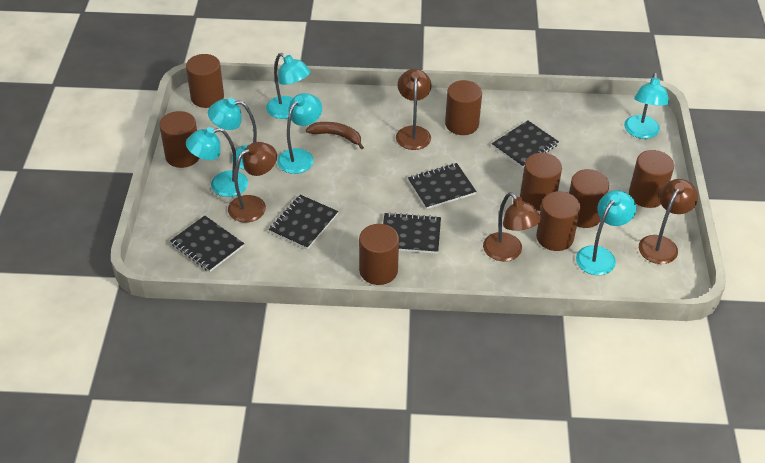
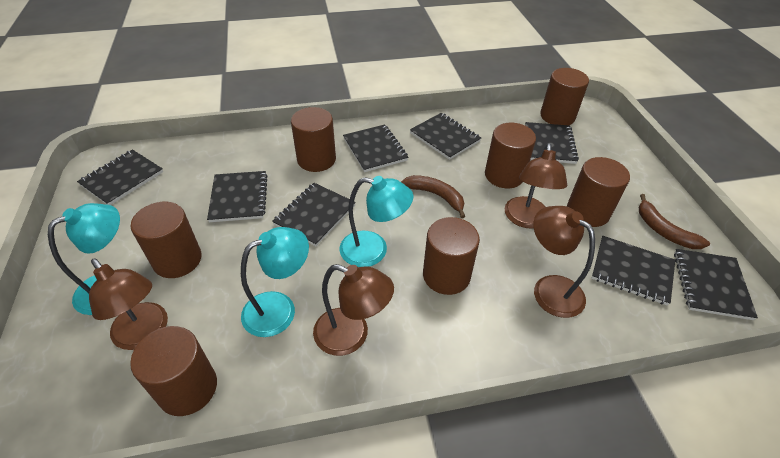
black notebook: 5 -> 8
brown banana: 1 -> 2
brown cylinder: 8 -> 7
turquoise lamp: 6 -> 3

